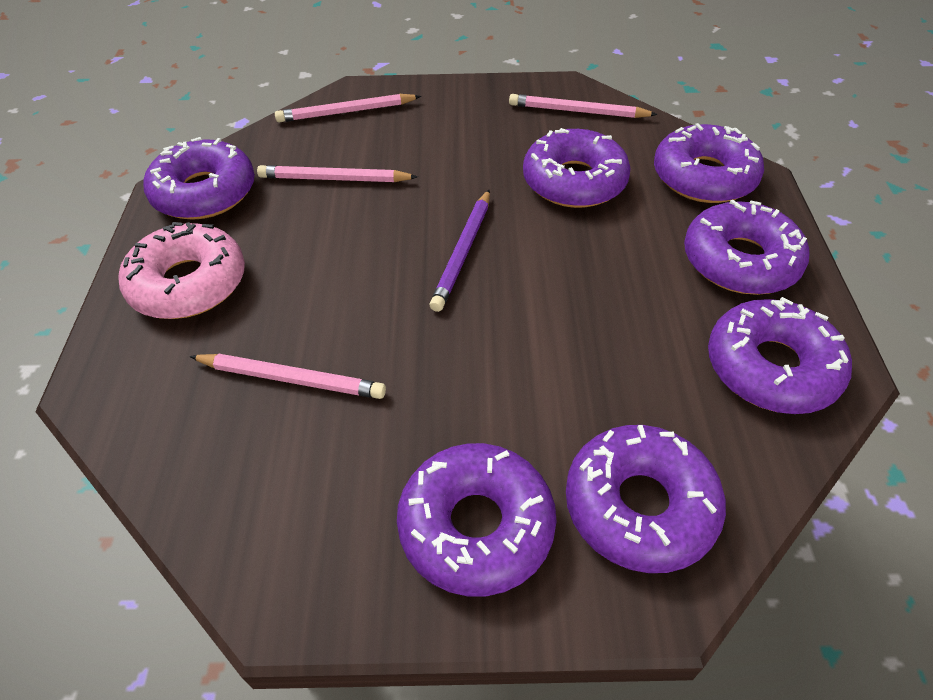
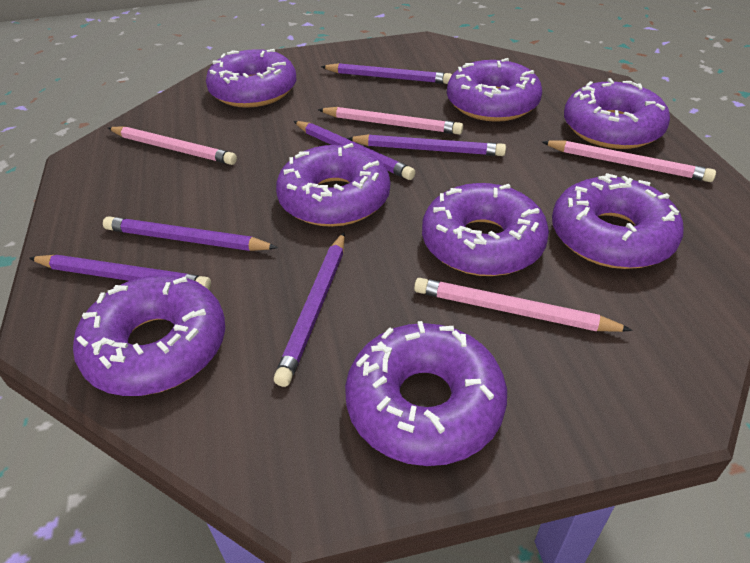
pink donut: 1 -> 0
purple donut: 7 -> 8
purple pencil: 1 -> 6

